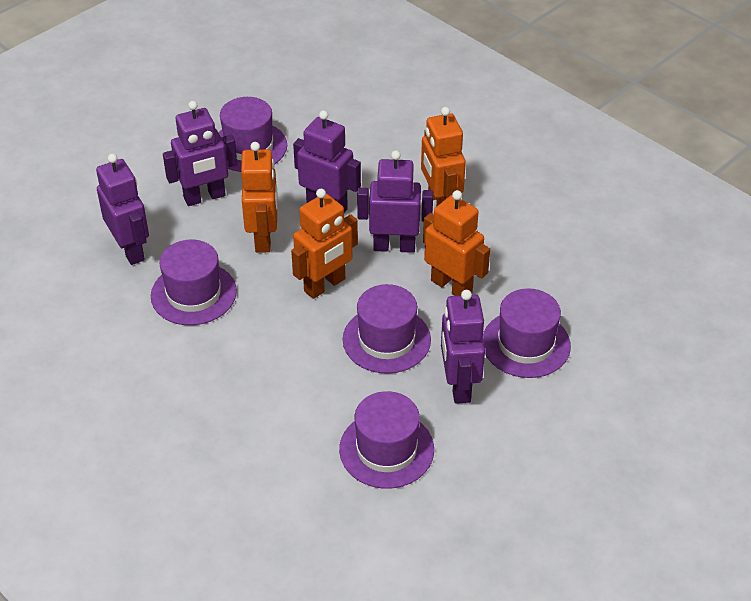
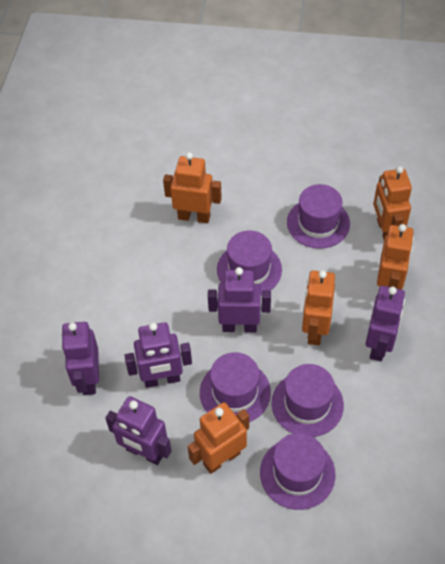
orange robot: 4 -> 5

